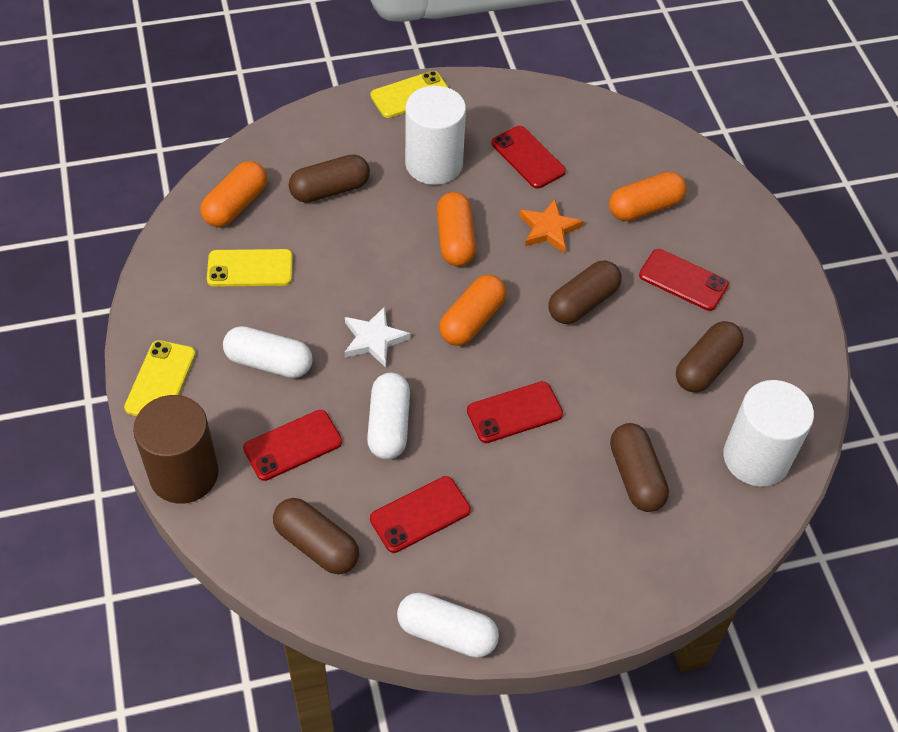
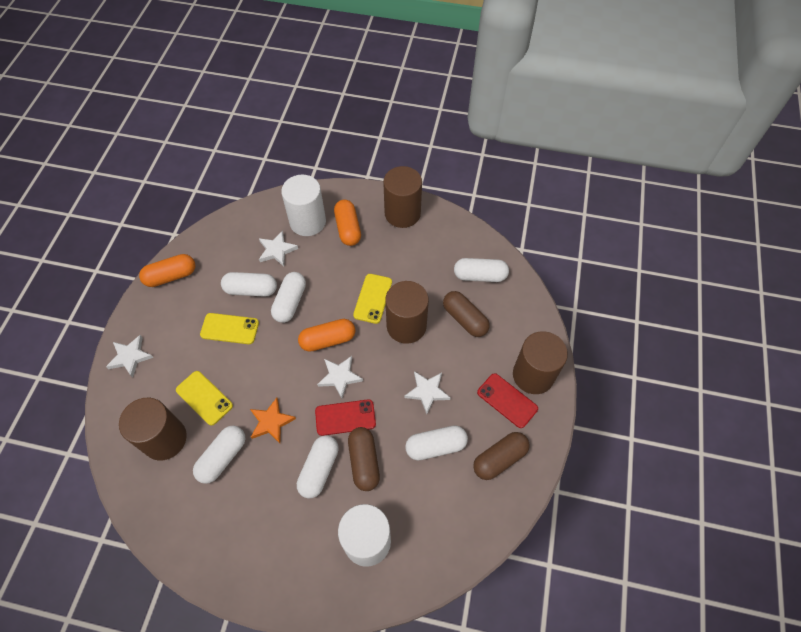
brown capsule: 5 -> 3
brown cylinder: 1 -> 4
orange capsule: 4 -> 3
red phone: 5 -> 2
white capsule: 3 -> 6
white star: 1 -> 4

